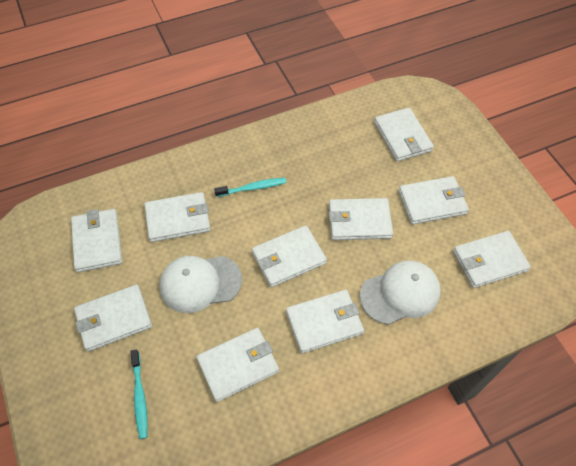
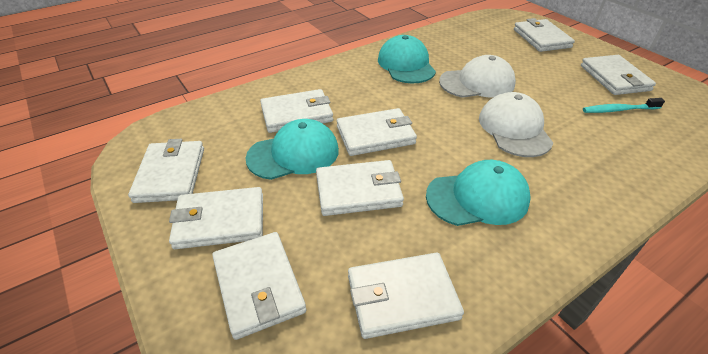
turquoise cap: 0 -> 3
turquoise toothbrush: 2 -> 1
white wallet: 10 -> 9

